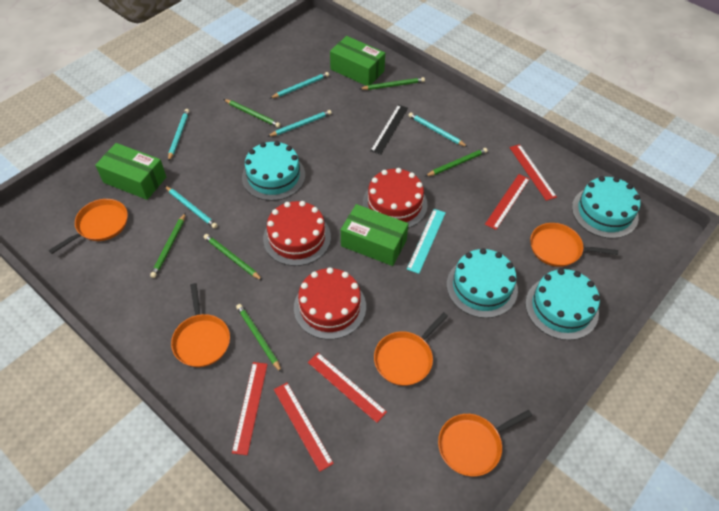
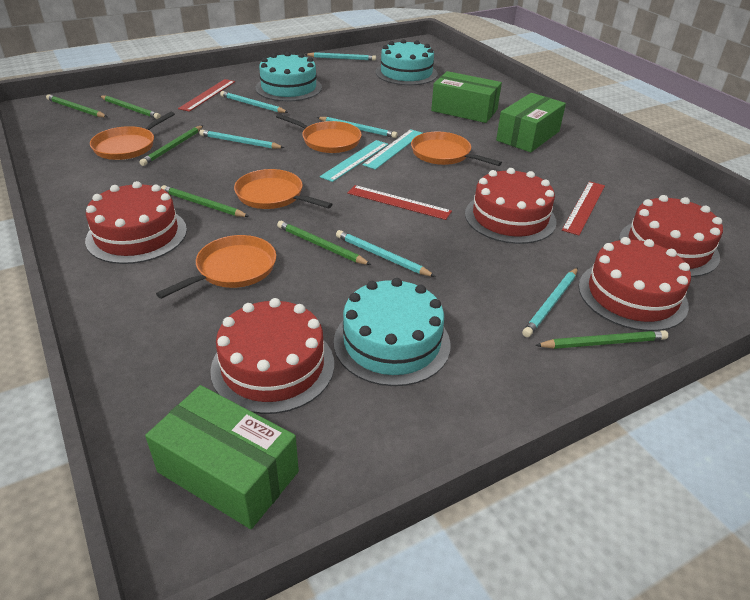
black ruler: 1 -> 0
red cake: 3 -> 5
red ruler: 5 -> 3
turquoise cake: 4 -> 3
turquoise pencil: 5 -> 6
turquoise ruler: 1 -> 2

